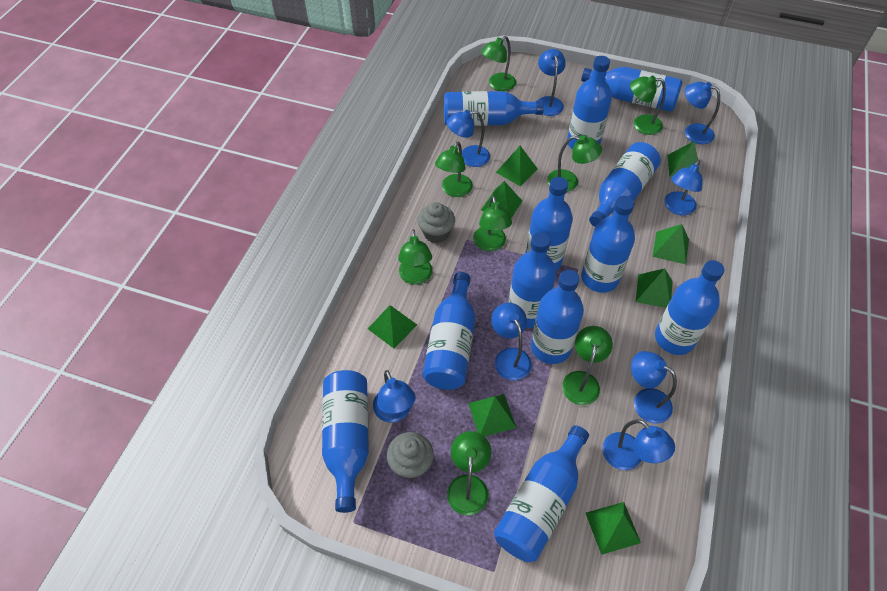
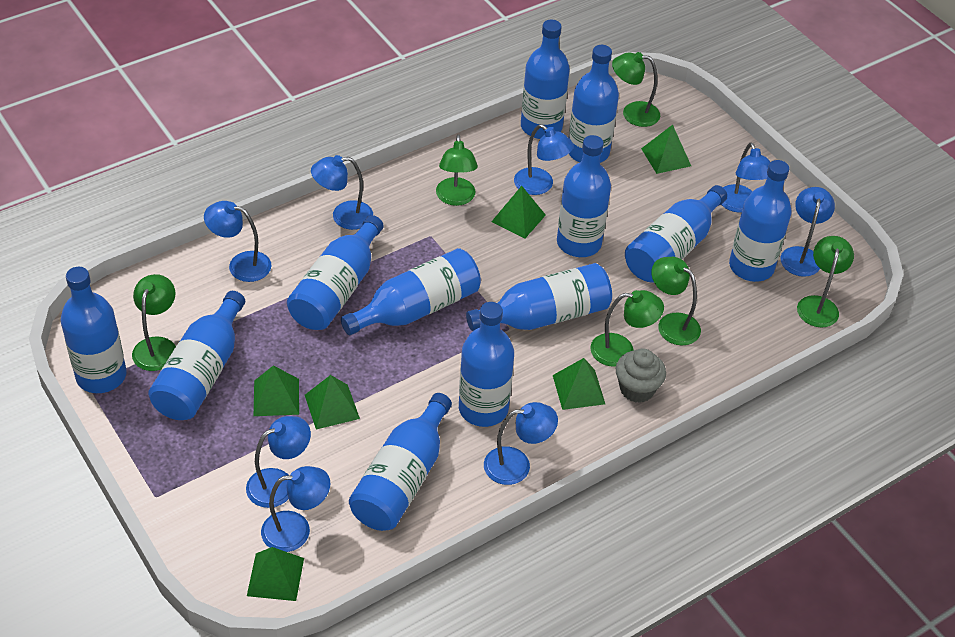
green lamp: 8 -> 6
green pyramid: 8 -> 6
grey cupcake: 2 -> 1

